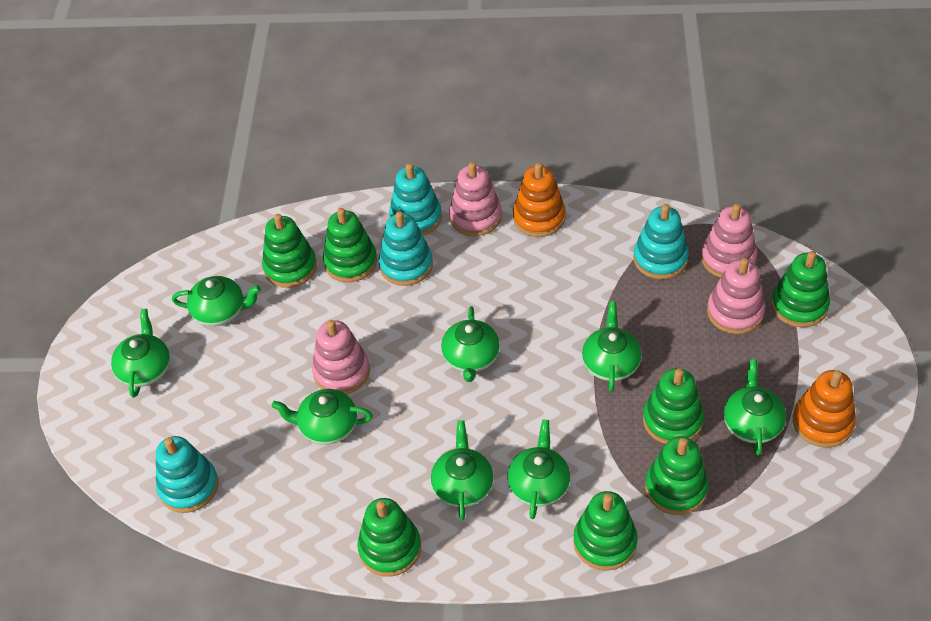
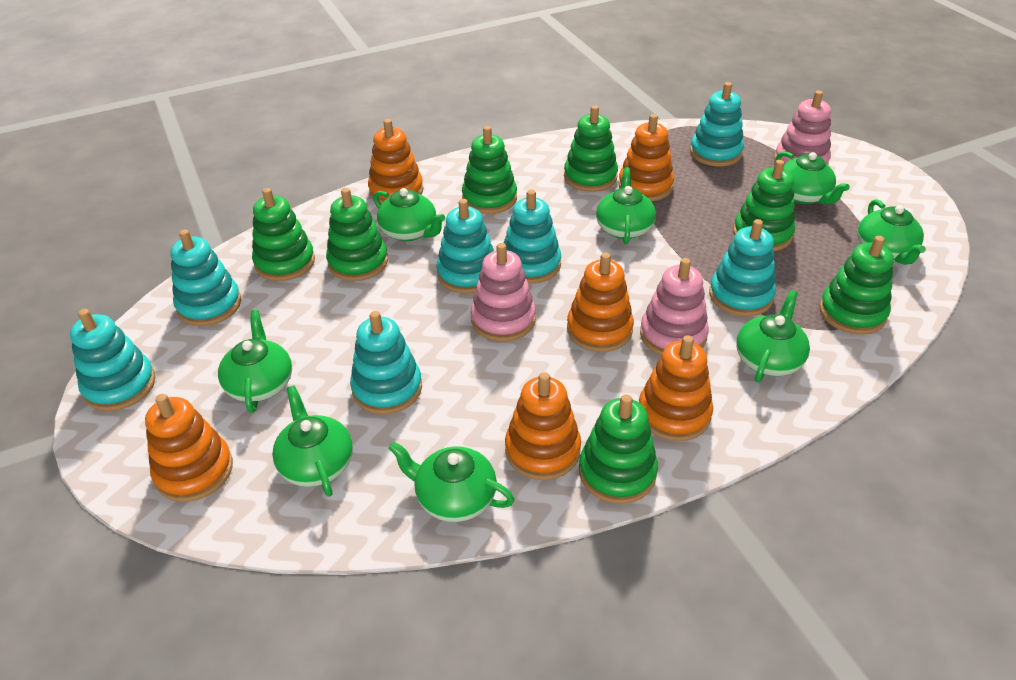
orange stacking toy: 2 -> 6
pink stacking toy: 4 -> 3
turquoise stacking toy: 4 -> 7

